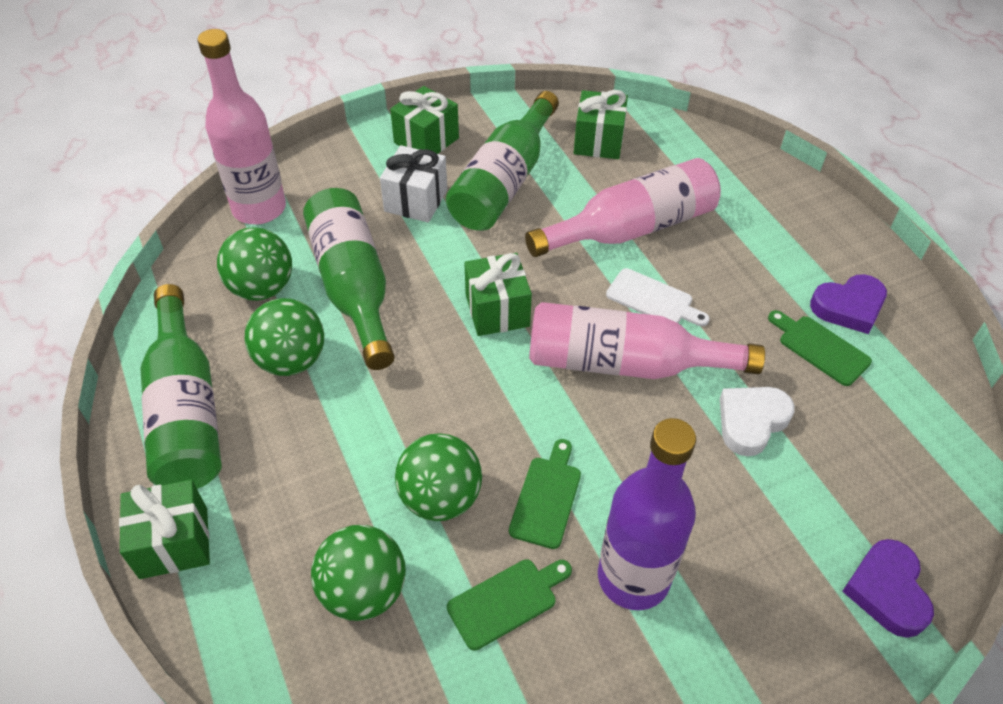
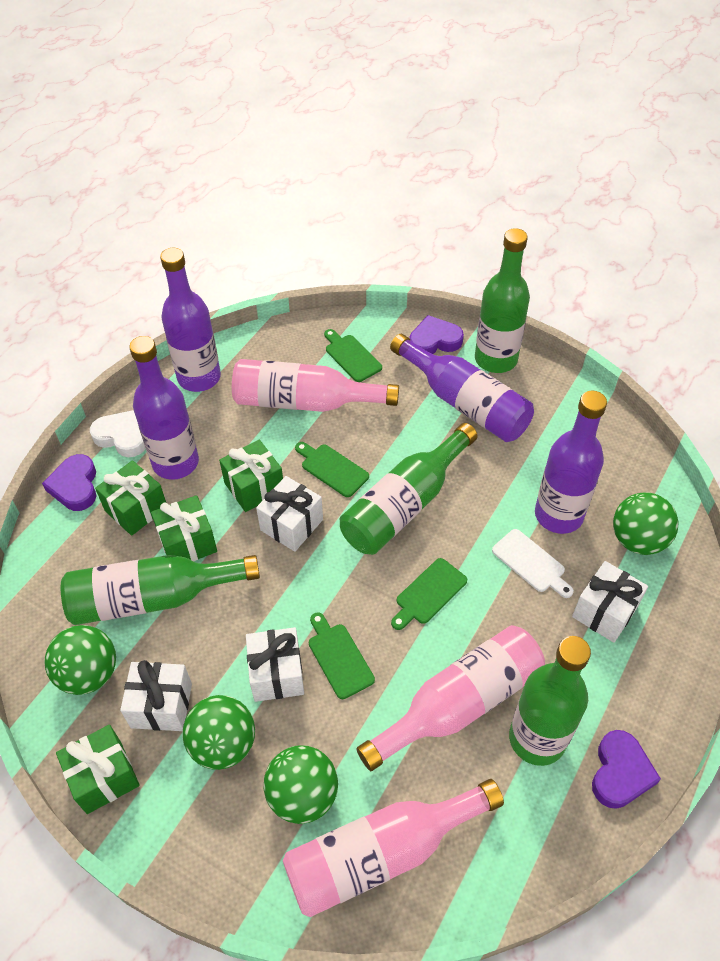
green bottle: 3 -> 4
green cutting board: 3 -> 4
purple bottle: 1 -> 4
purple heart: 2 -> 3
white gift: 1 -> 4

